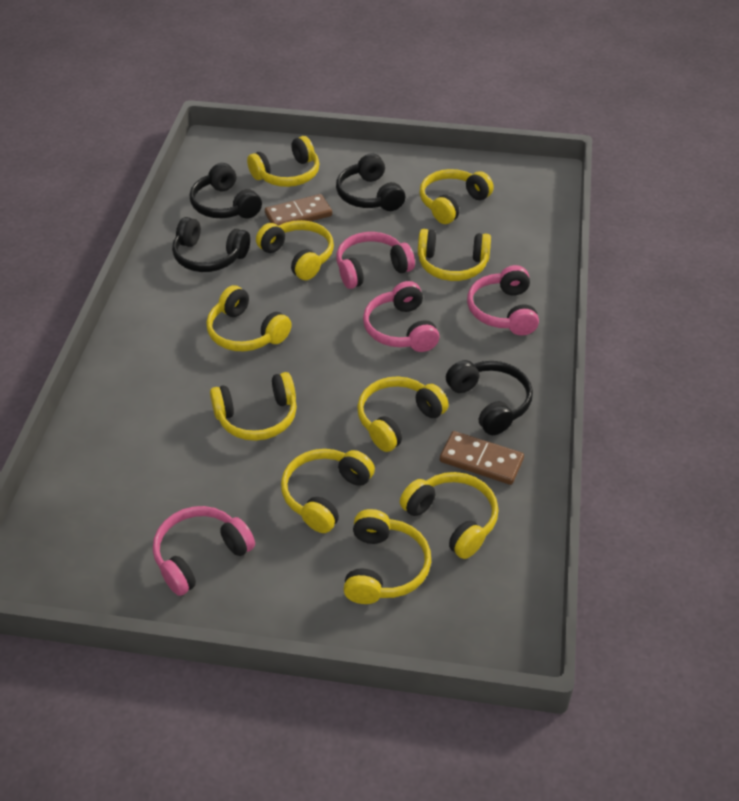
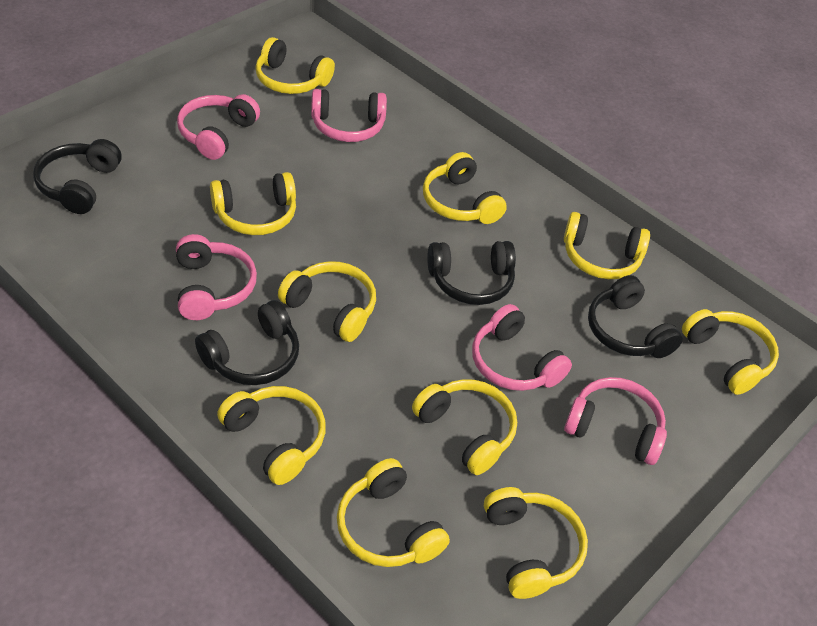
brown domino: 2 -> 0
pink headphones: 4 -> 5

